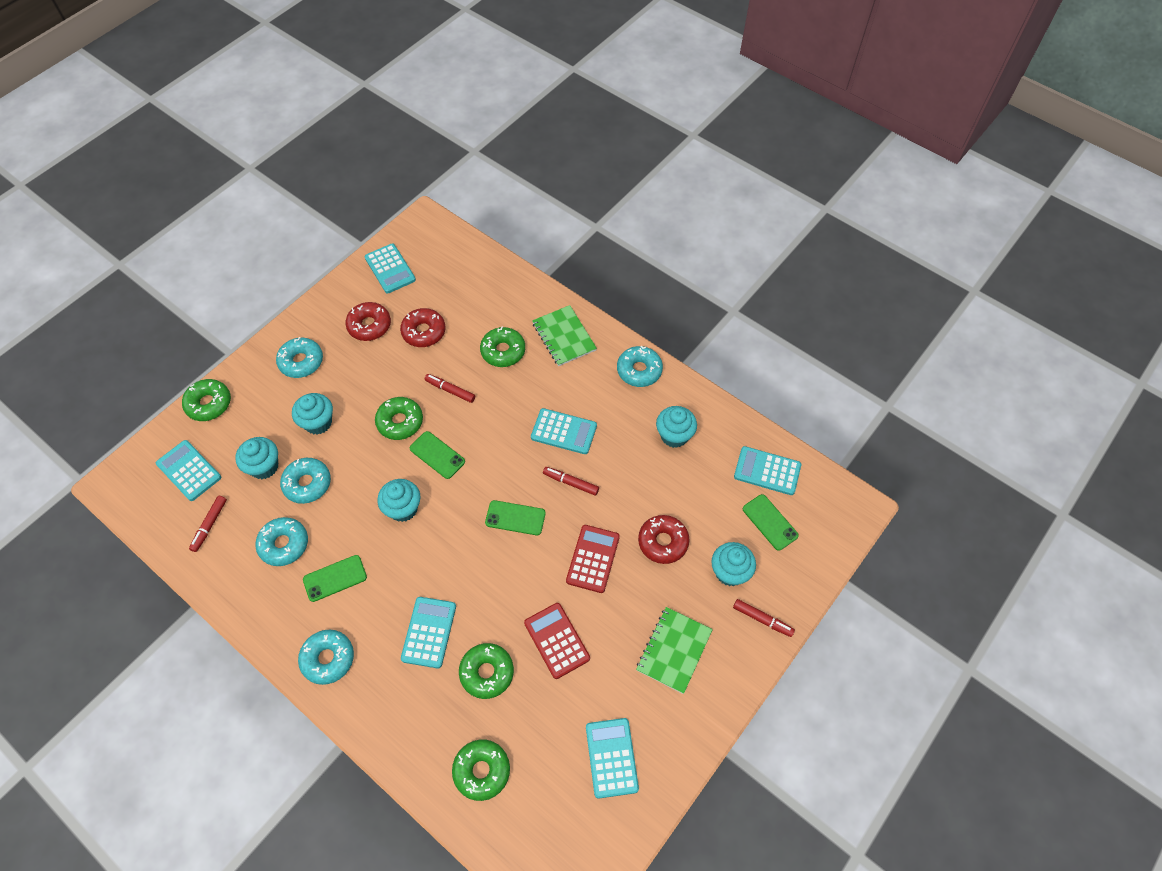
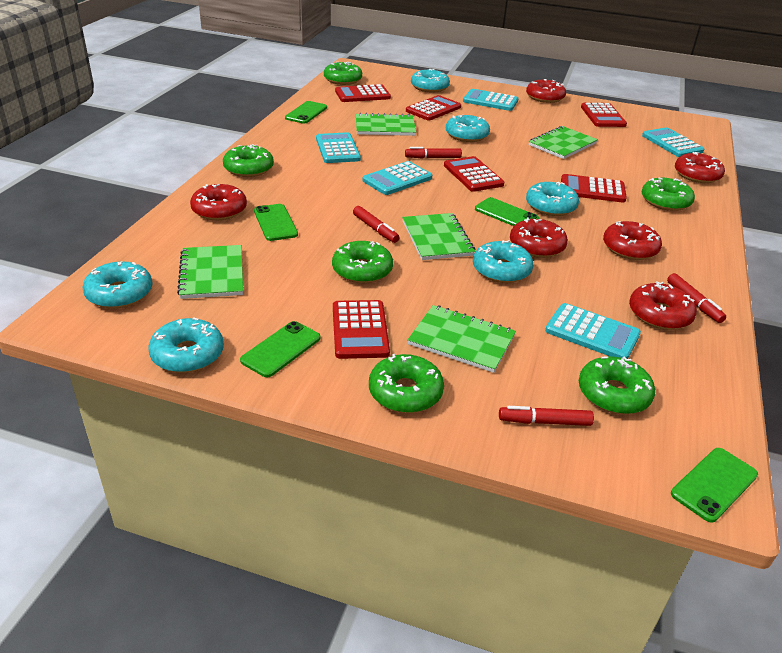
green donut: 5 -> 6
green notebook: 2 -> 5
green phone: 4 -> 5
red calculator: 2 -> 6
red donut: 3 -> 6
turquoise calculator: 6 -> 5
turquoise cupcake: 5 -> 0
turquoise donut: 5 -> 6

